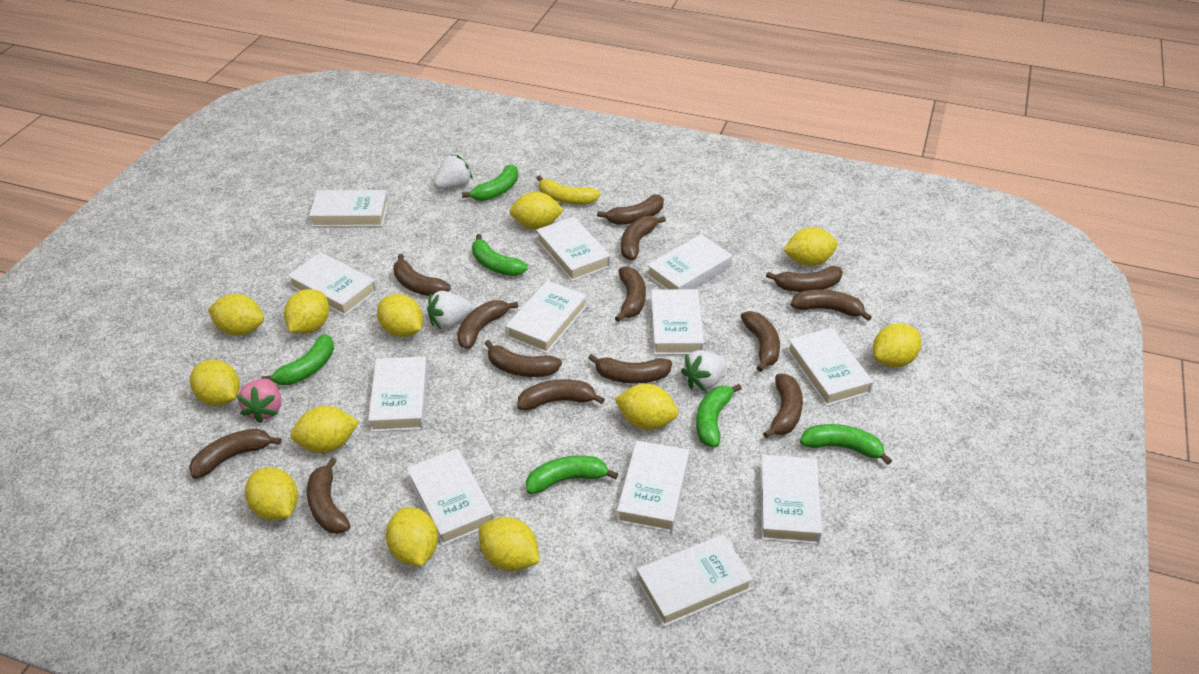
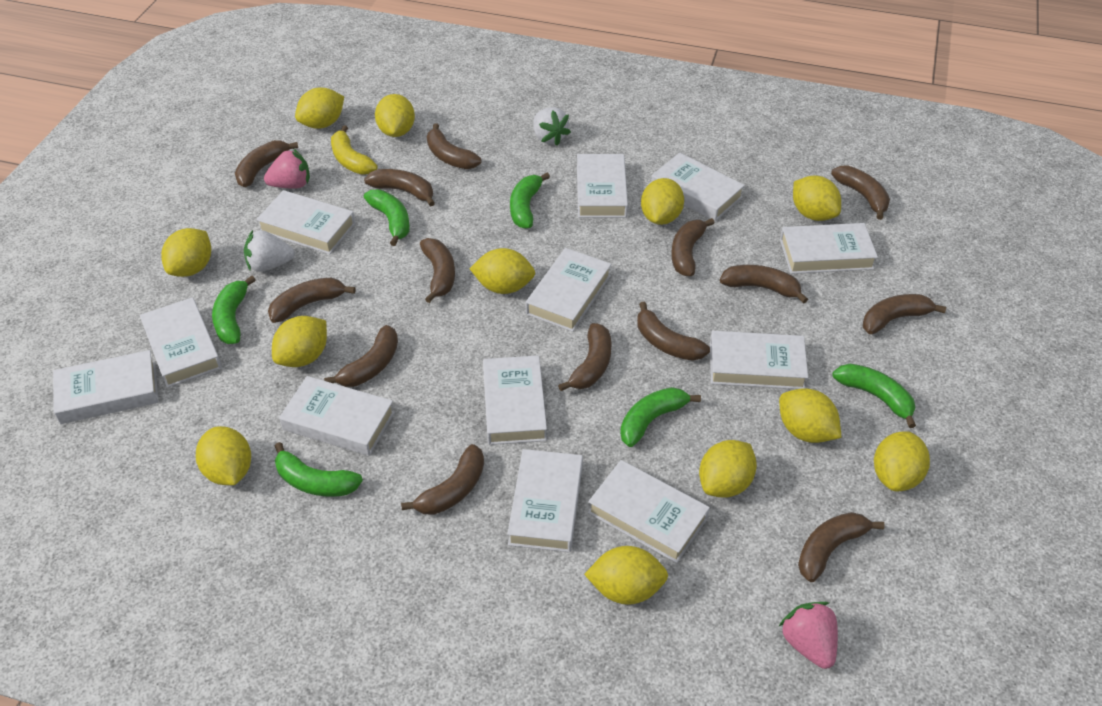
pink strawberry: 1 -> 2
white strawberry: 3 -> 2

